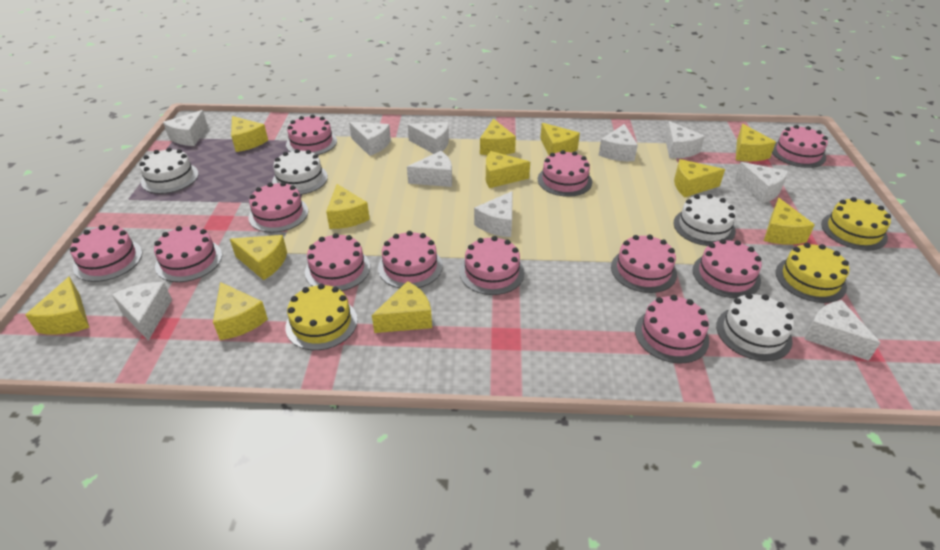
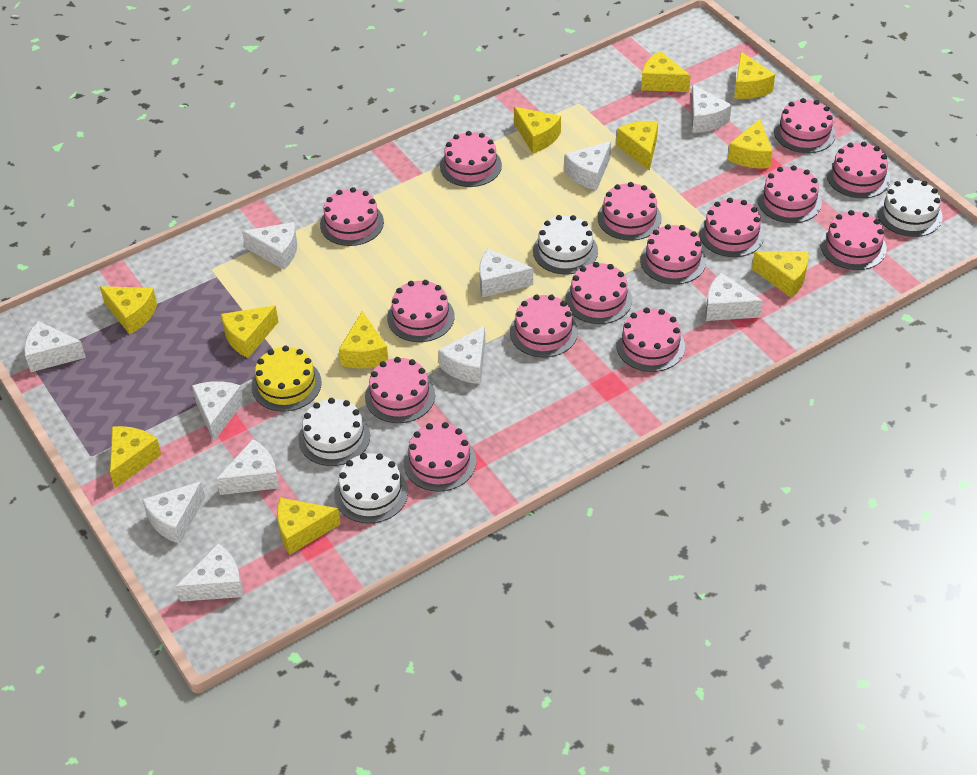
pink cake: 12 -> 15
white cheese: 10 -> 11
yellow cake: 3 -> 1
yellow cheese: 12 -> 11

